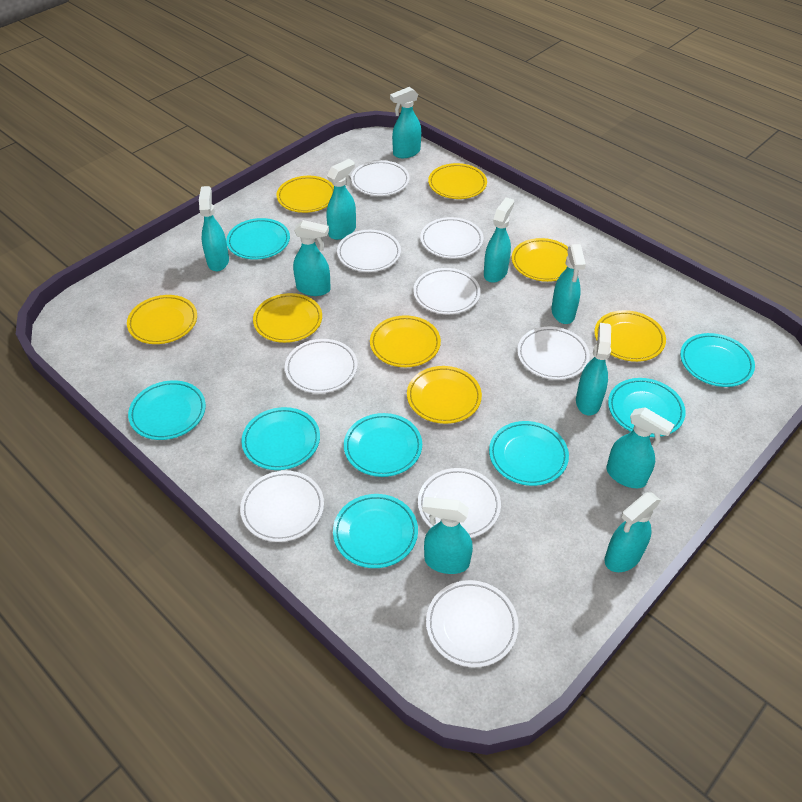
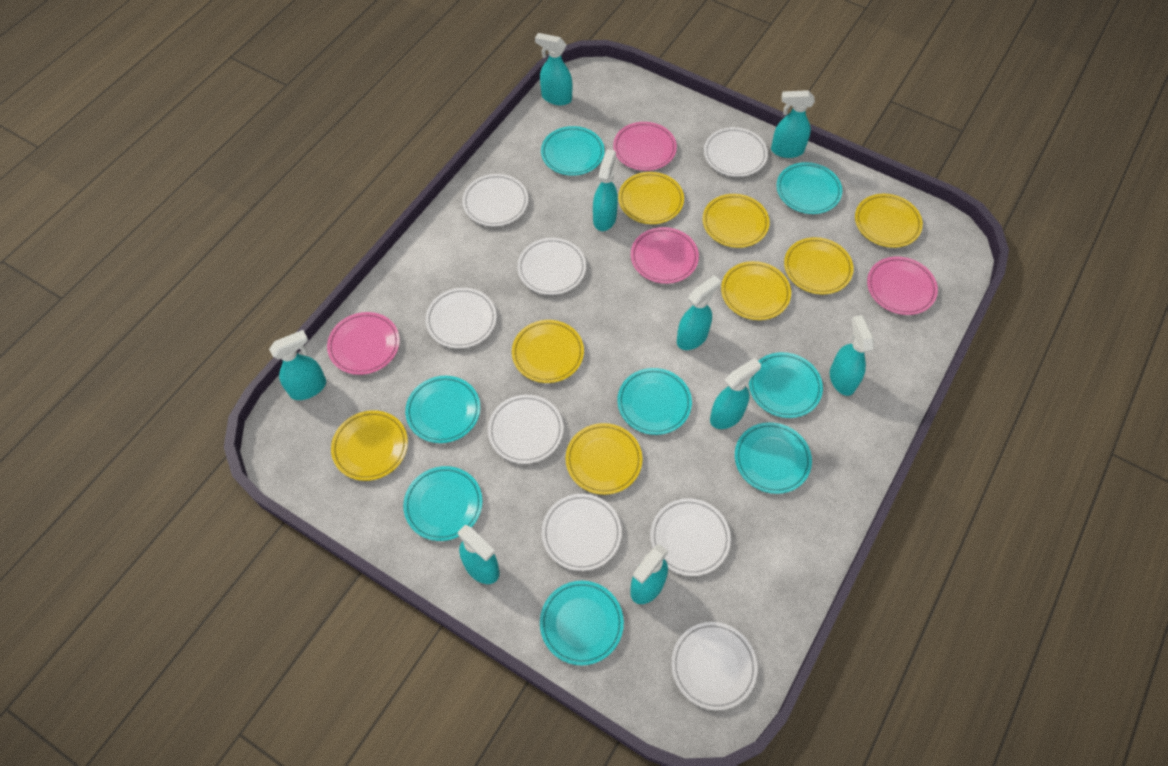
pink plate: 0 -> 4
turquoise spray bottle: 10 -> 9
white plate: 9 -> 8

